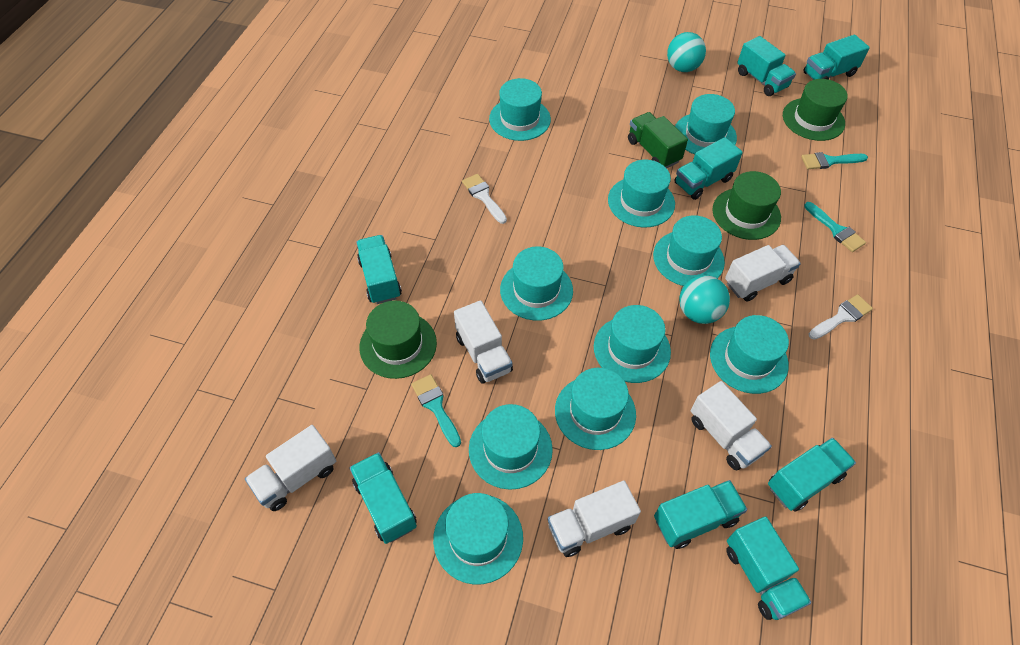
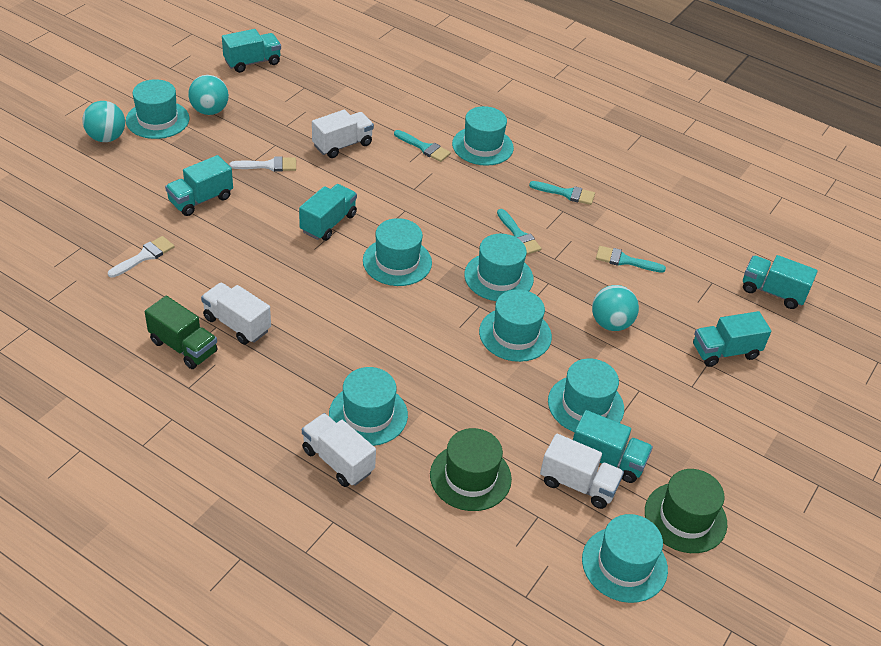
green hat: 3 -> 2
turquoise ball: 2 -> 3
turquoise brush: 3 -> 4
turquoise hat: 10 -> 8
turquoise truck: 8 -> 6
white truck: 5 -> 4

